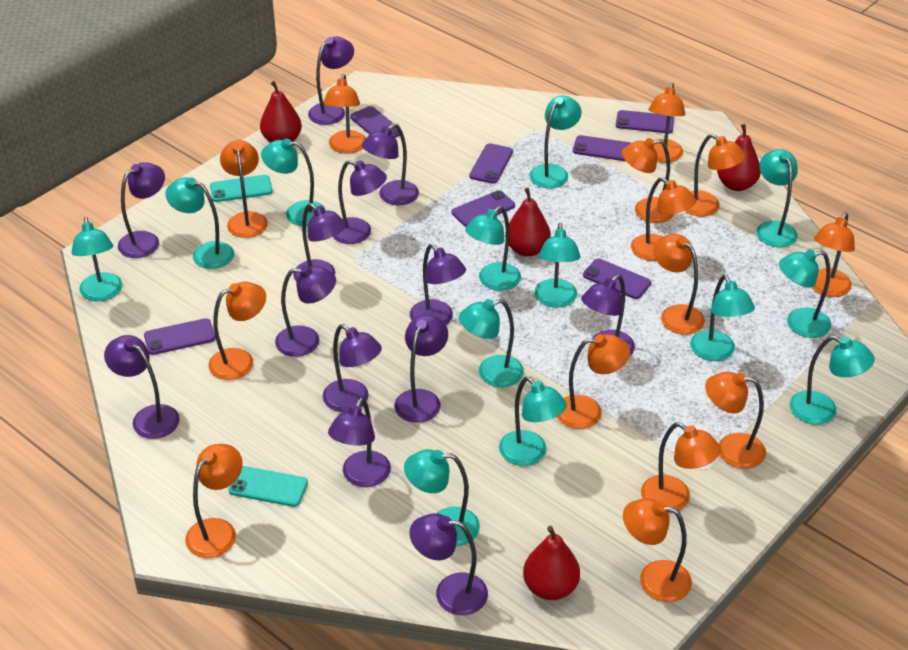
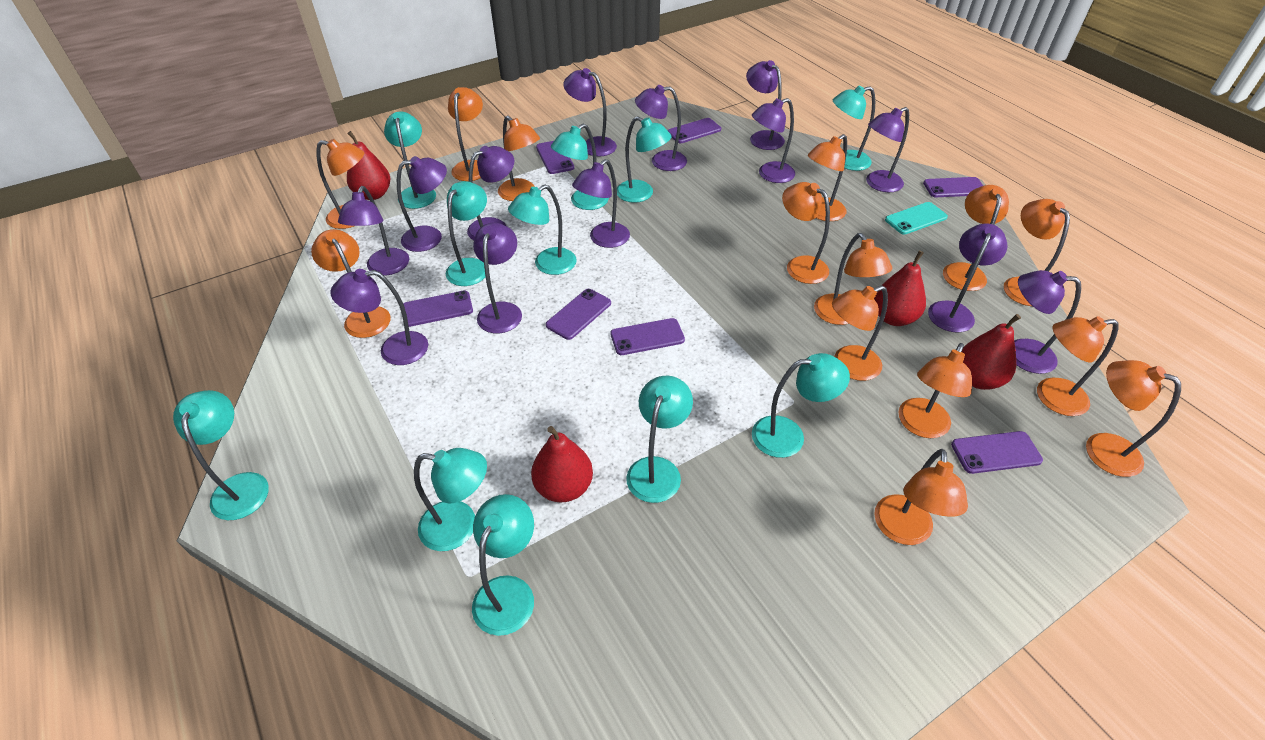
turquoise lamp: 13 -> 11
turquoise phone: 2 -> 1

